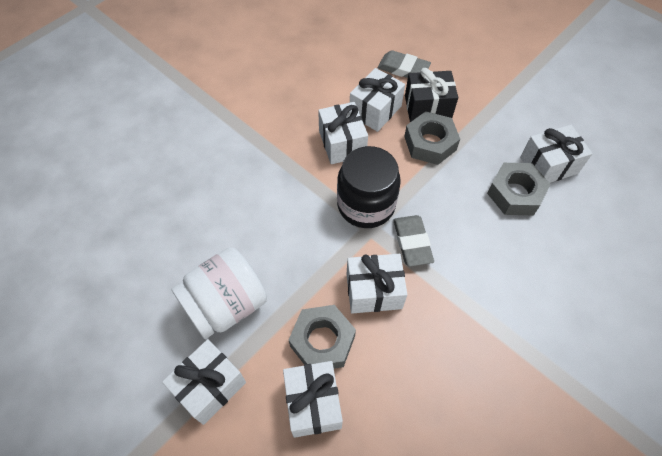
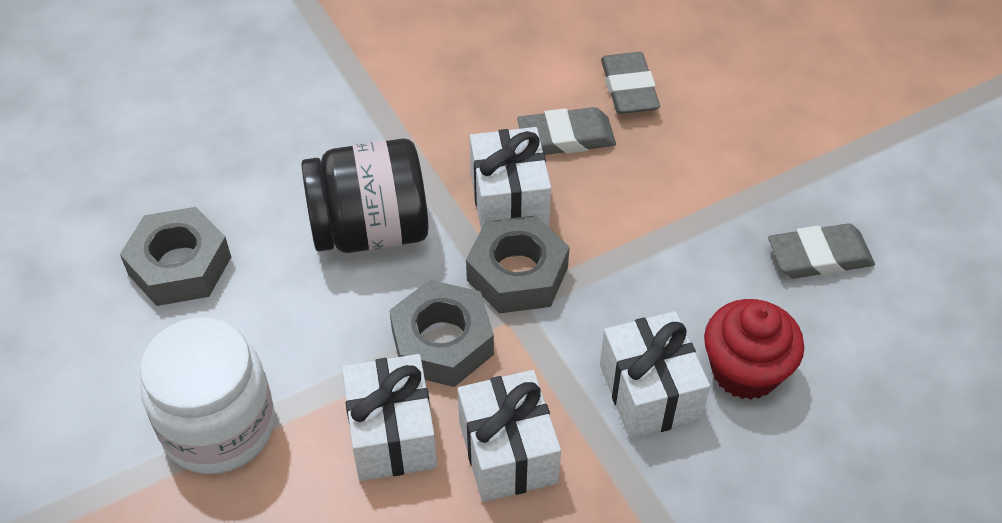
black gift: 1 -> 0
grey eraser: 2 -> 3
red cupcake: 0 -> 1
white gift: 6 -> 4

